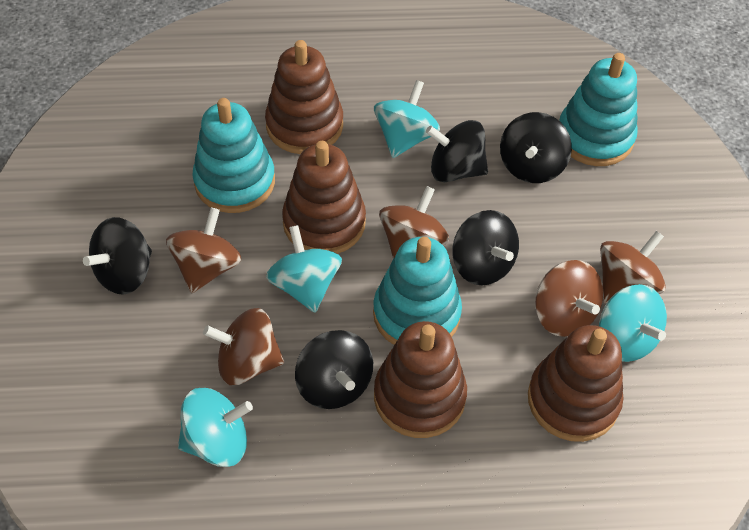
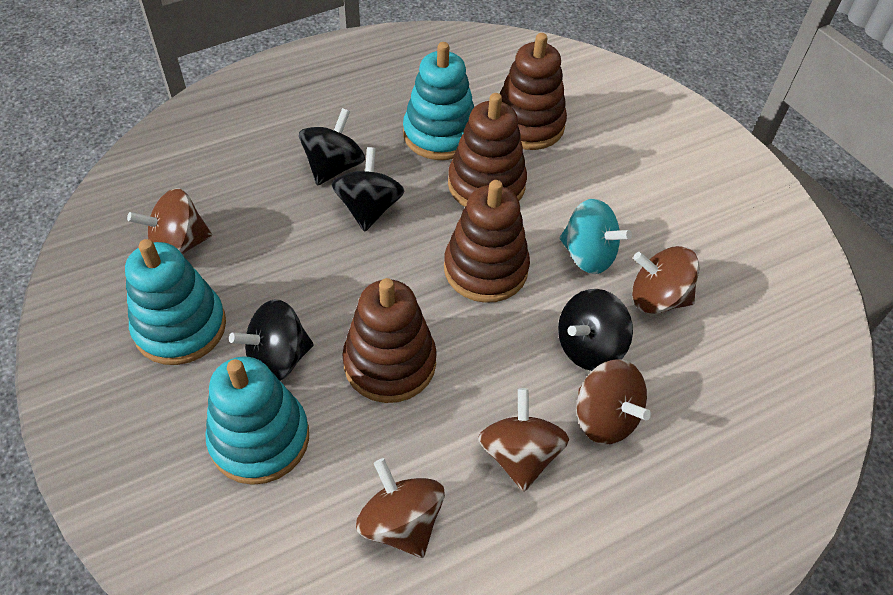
black spinning top: 5 -> 4
turquoise spinning top: 4 -> 1

